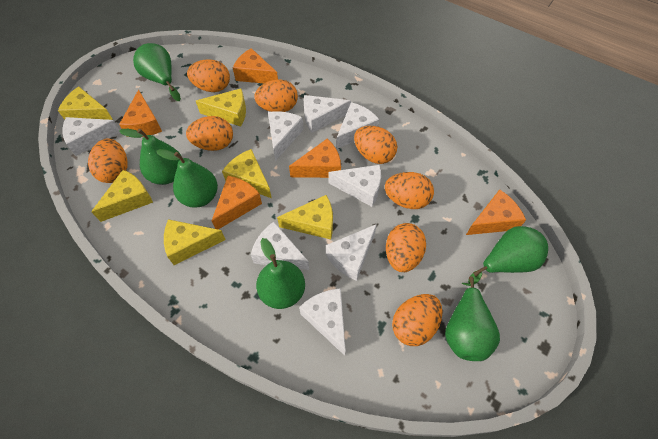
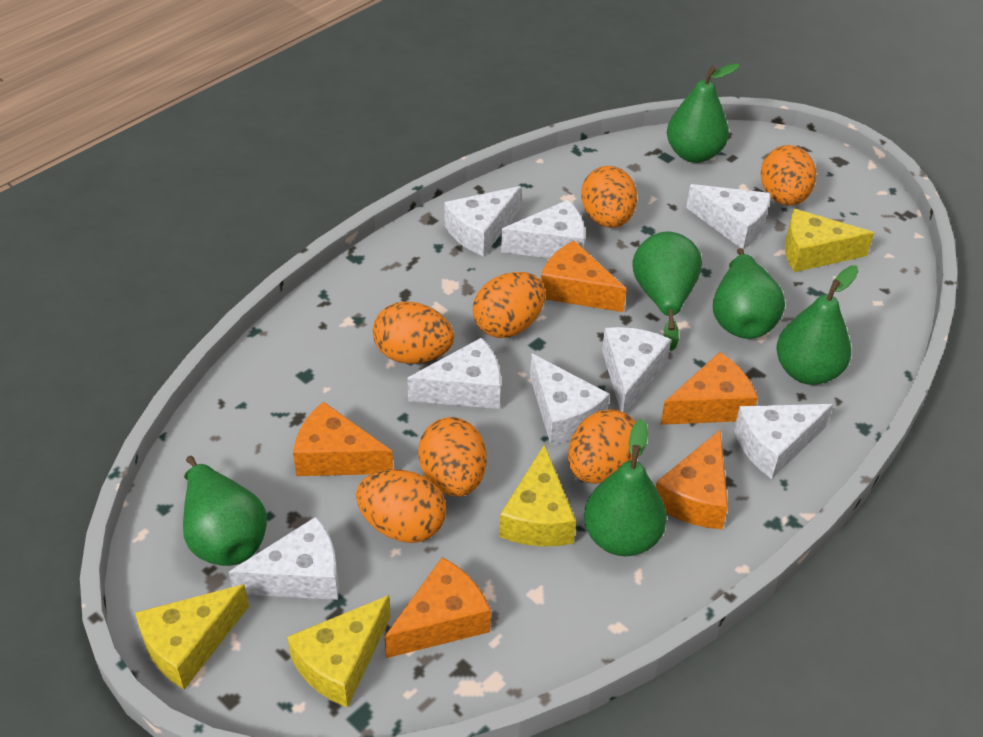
orange egg: 8 -> 7
yellow cheese: 6 -> 4

